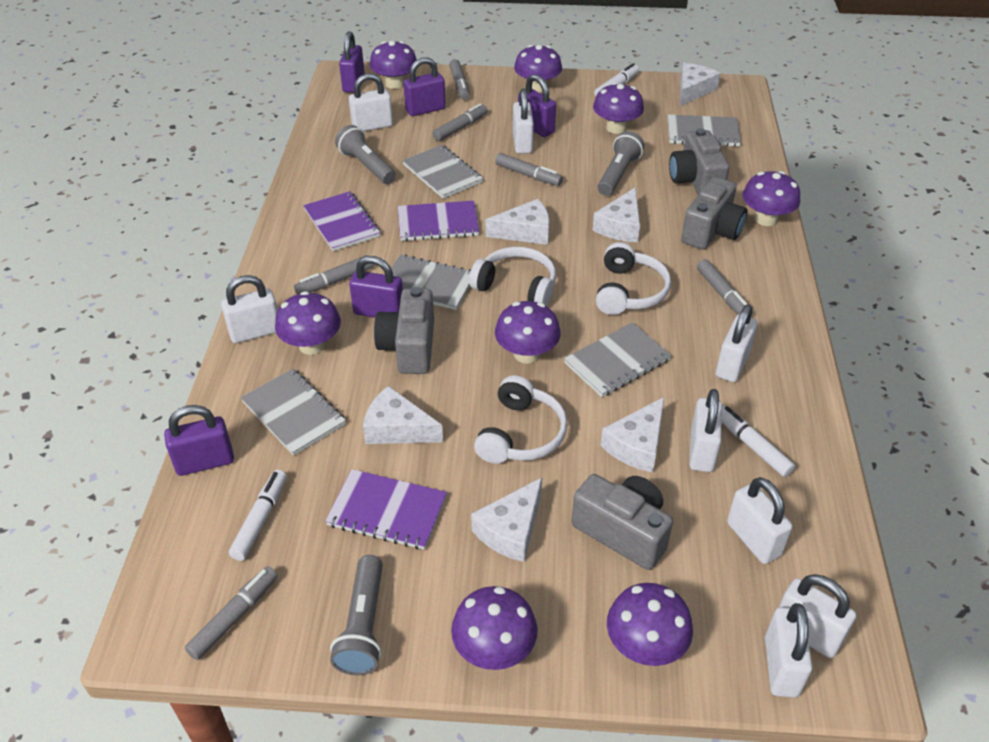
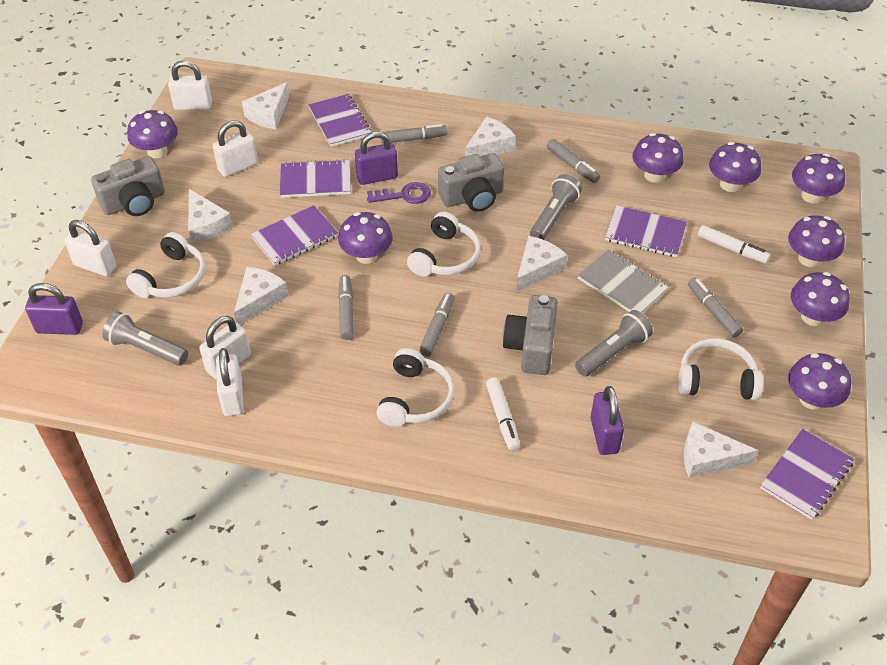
grey camera: 4 -> 3
grey marker: 6 -> 5
grey notebook: 5 -> 1
purple key: 0 -> 1
purple notebook: 3 -> 5
purple padlock: 5 -> 3
white headphones: 3 -> 4
white marker: 3 -> 2
white padlock: 8 -> 5

